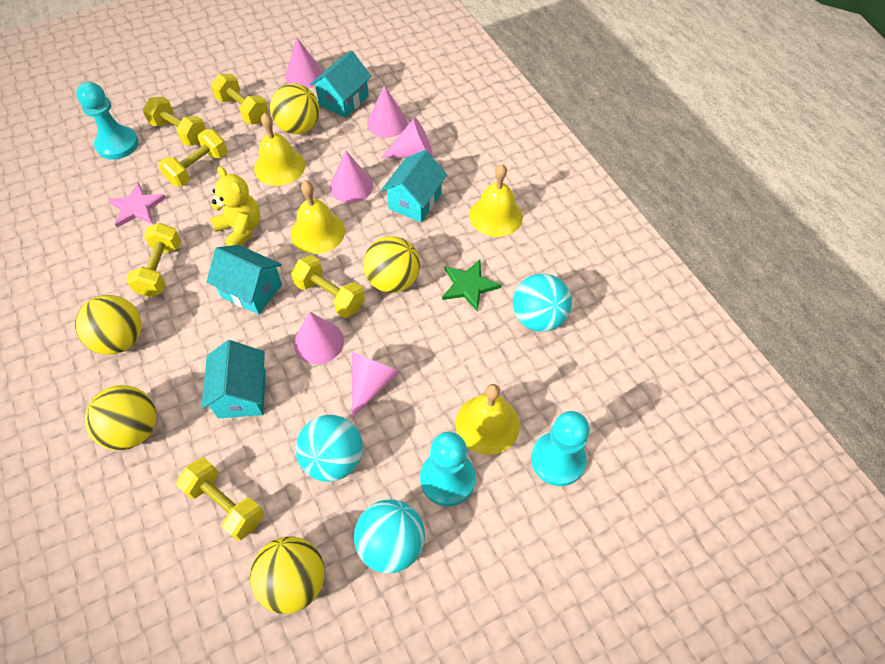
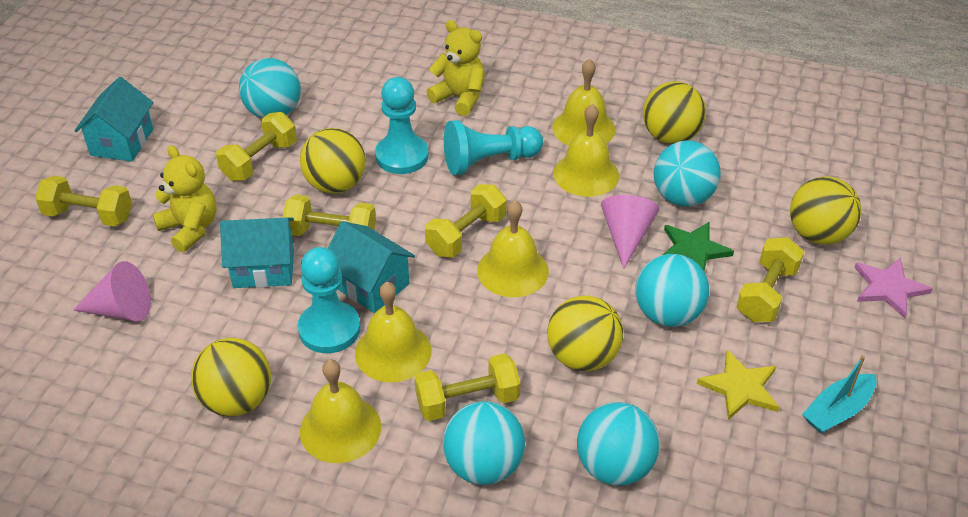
pink cone: 6 -> 2
turquoise ball: 3 -> 5
turquoise boat: 0 -> 1
turquoise house: 4 -> 3
yellow bell: 4 -> 5
yellow star: 0 -> 1
yellow teddy bear: 1 -> 2

